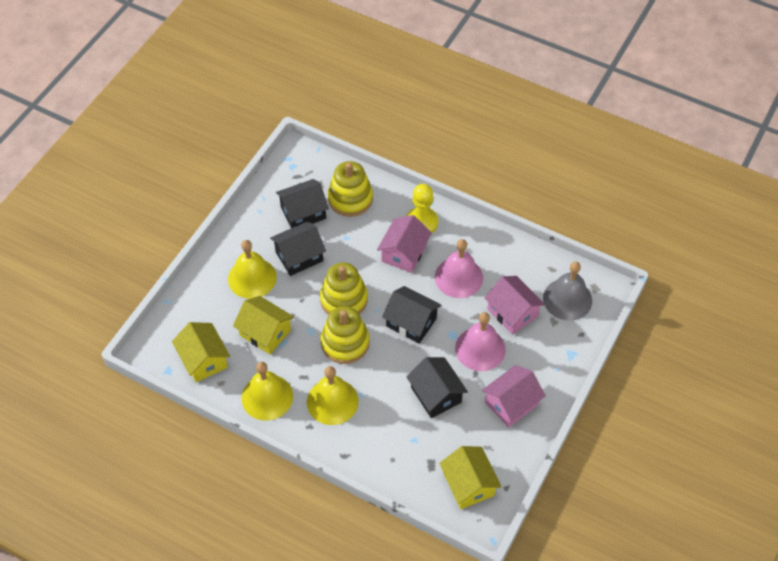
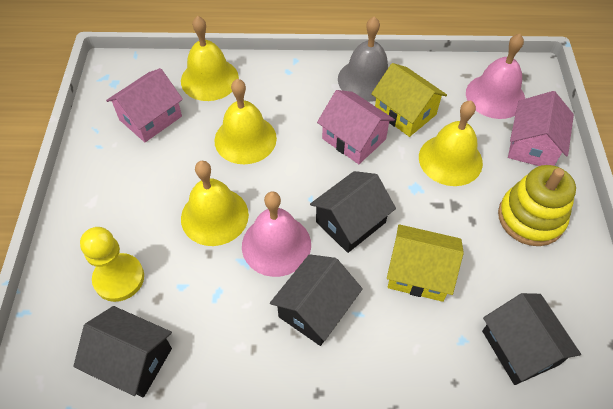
yellow bell: 3 -> 4
yellow house: 3 -> 2
yellow stacking toy: 3 -> 1

